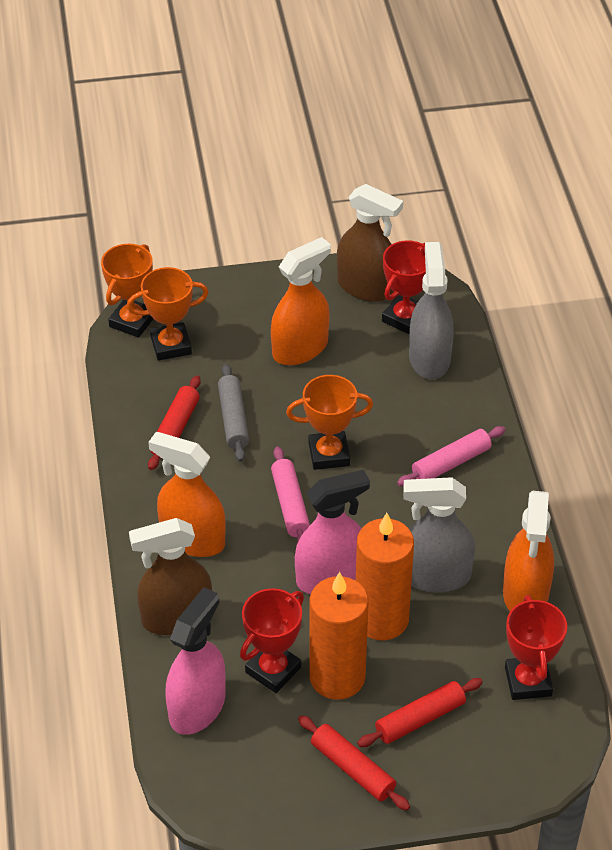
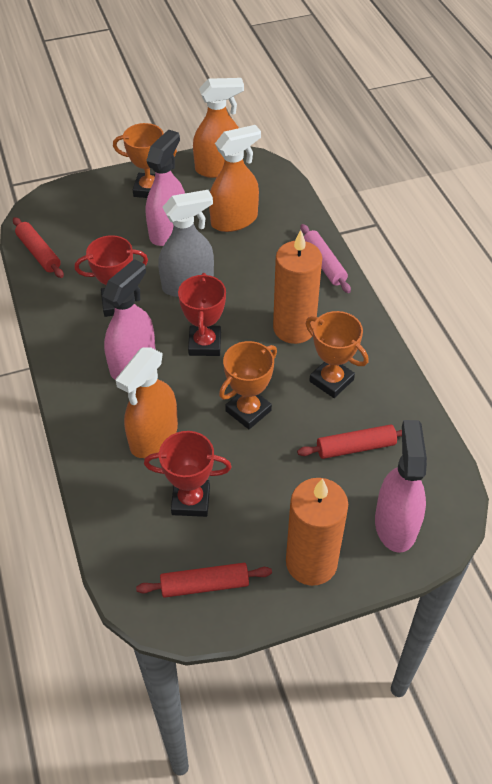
brown spray bottle: 2 -> 0
grey rolling pin: 1 -> 0
grey spray bottle: 2 -> 1
pink rolling pin: 2 -> 1
pink spray bottle: 2 -> 3

